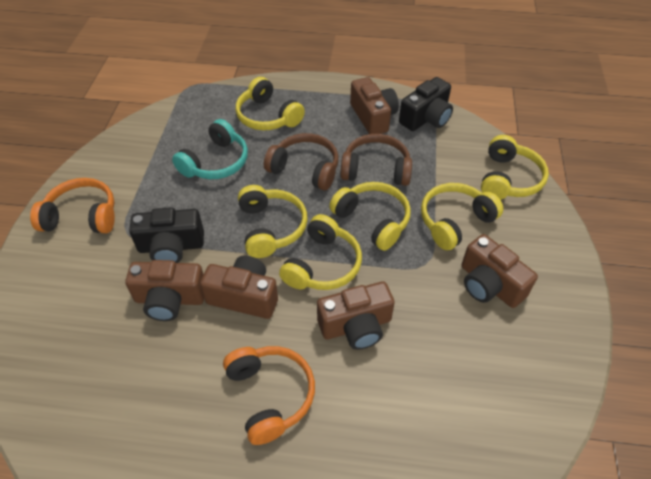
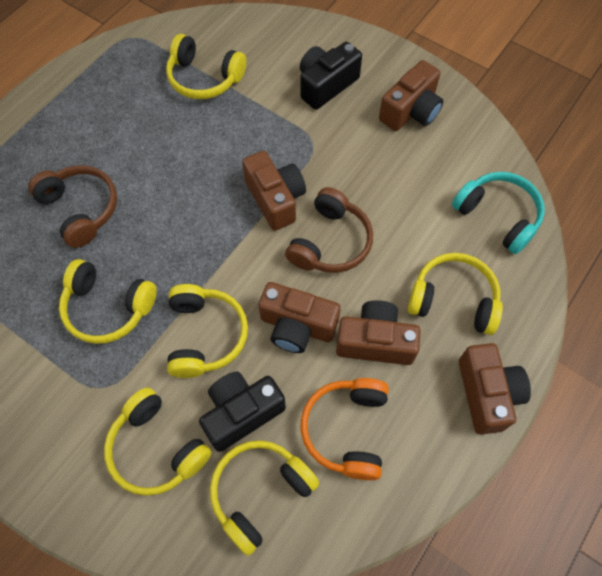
orange headphones: 2 -> 1

